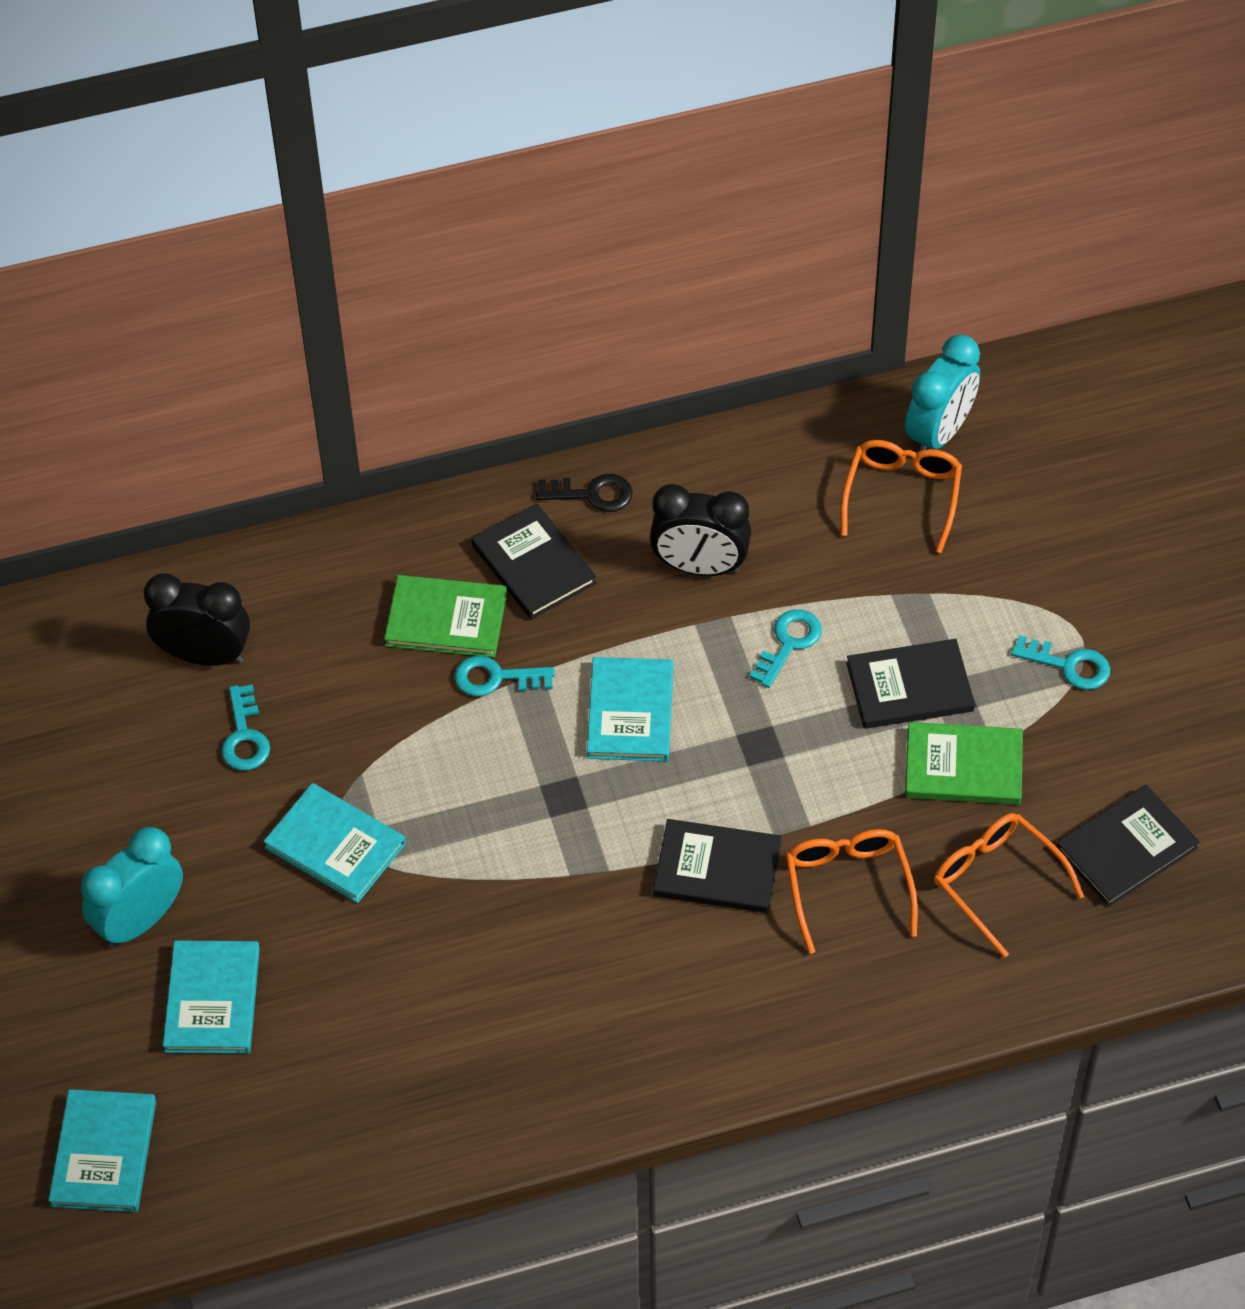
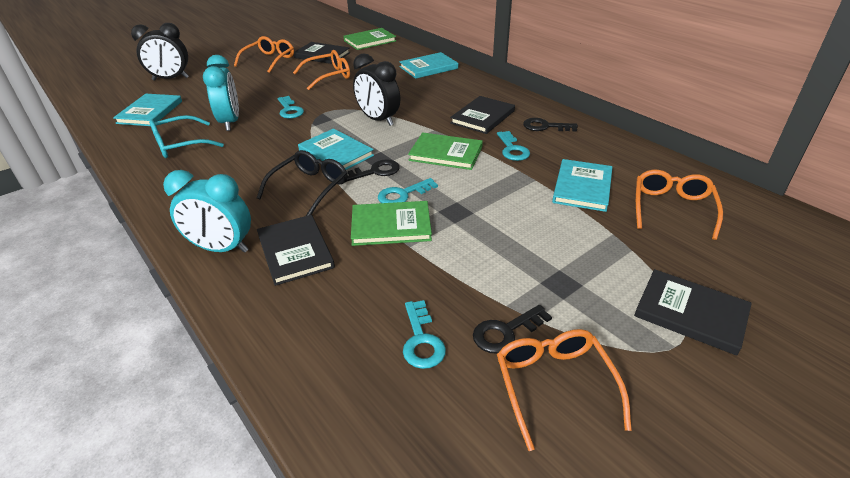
black glasses: 0 -> 1
black key: 1 -> 3
green book: 2 -> 3
orange glasses: 3 -> 4
turquoise glasses: 0 -> 1

